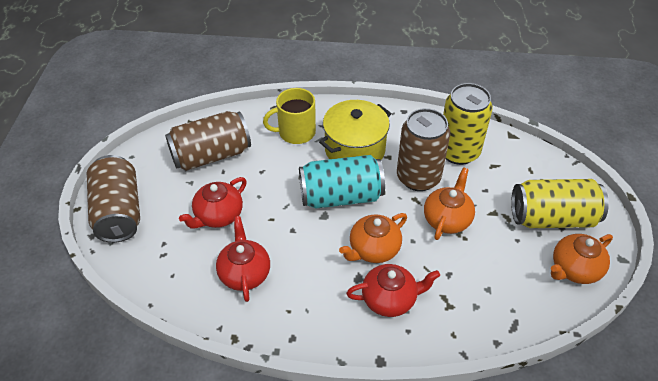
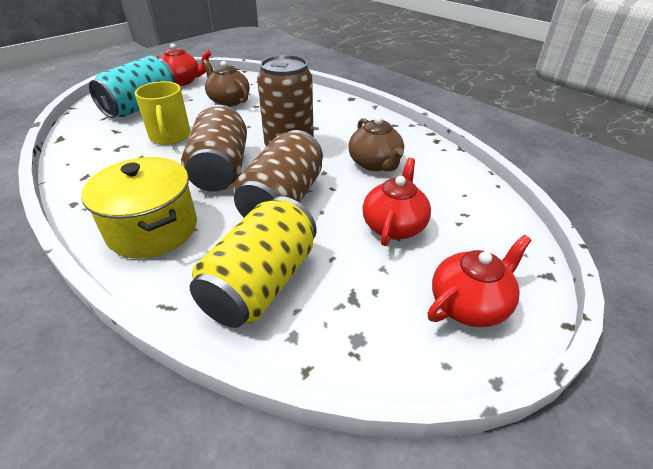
brown teapot: 0 -> 2
orange teapot: 3 -> 0
yellow can: 2 -> 1

